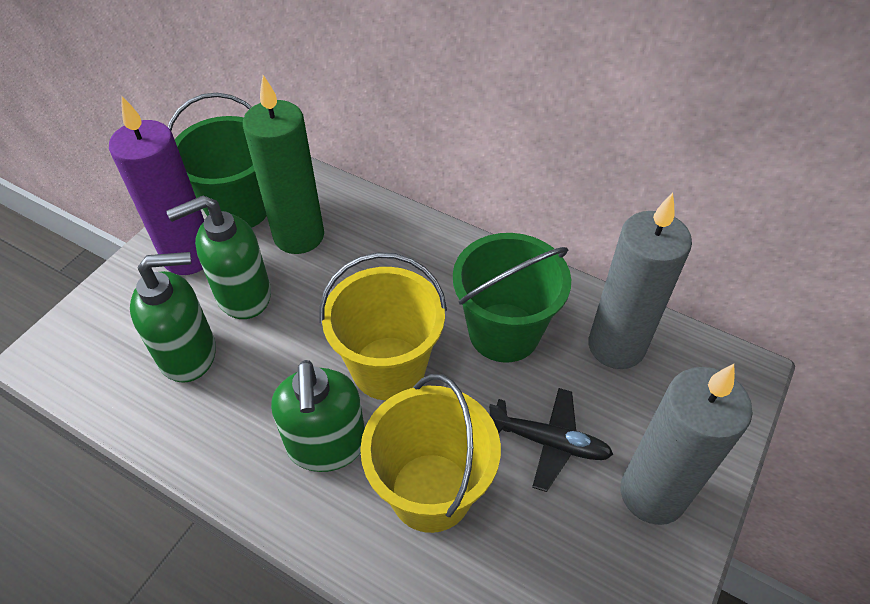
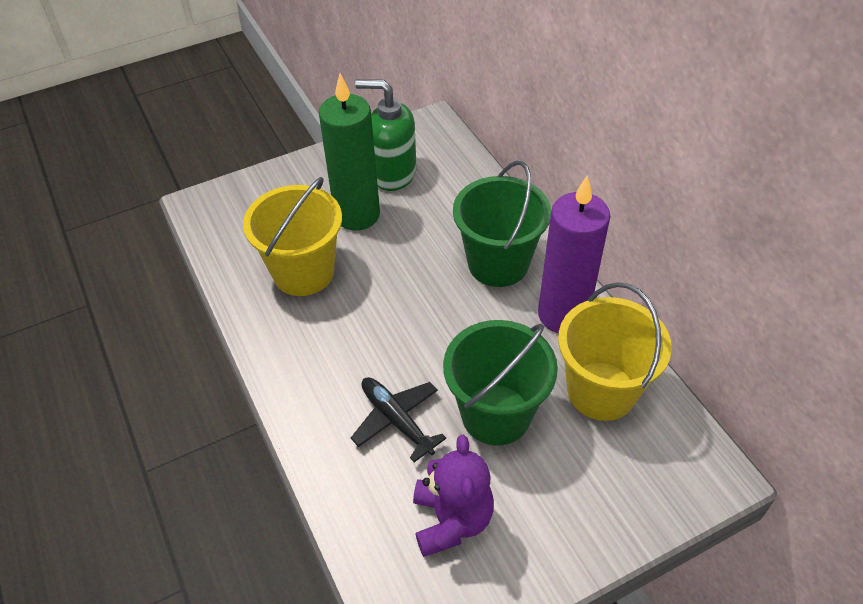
green soap dispenser: 3 -> 1
grey candle: 2 -> 0
purple teddy bear: 0 -> 1

